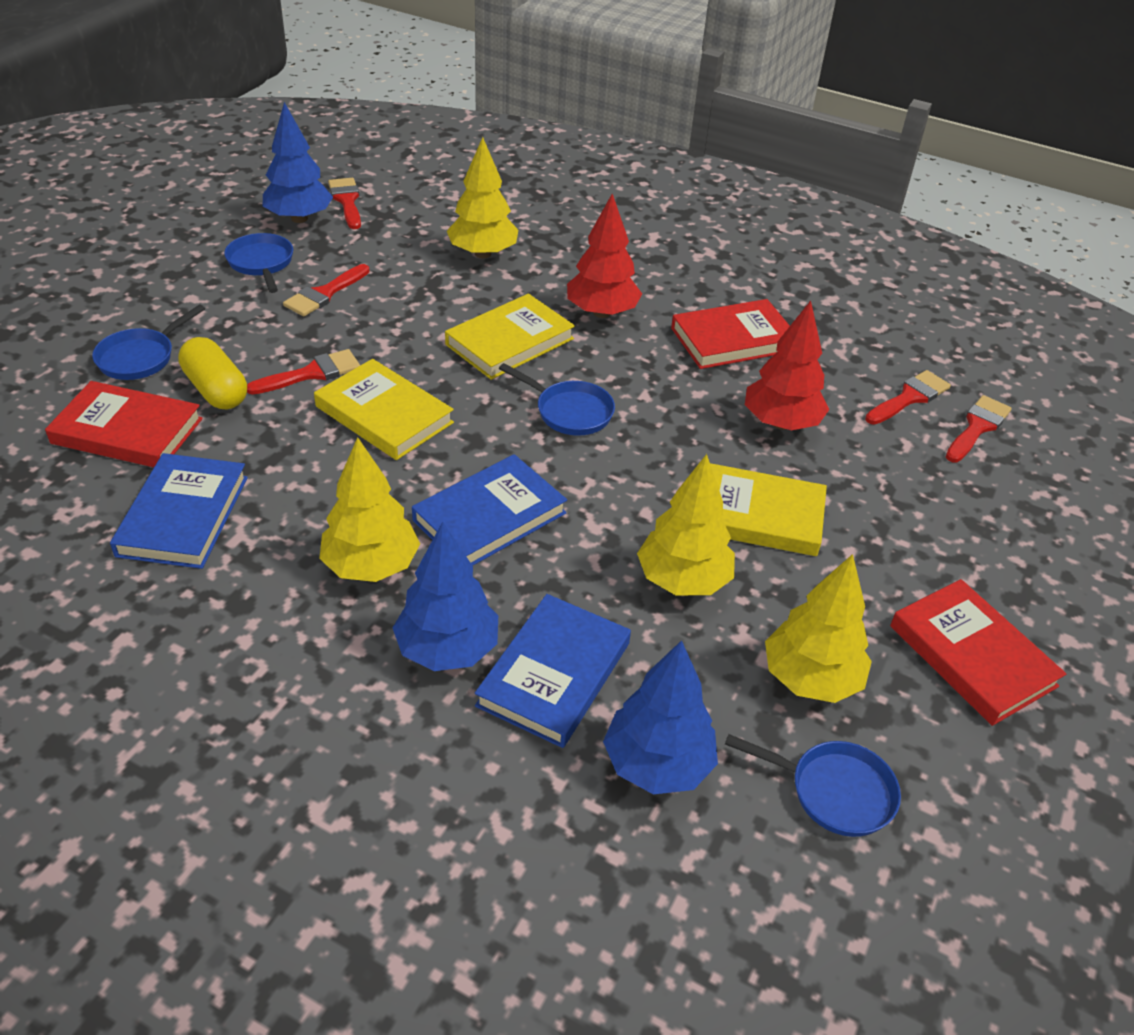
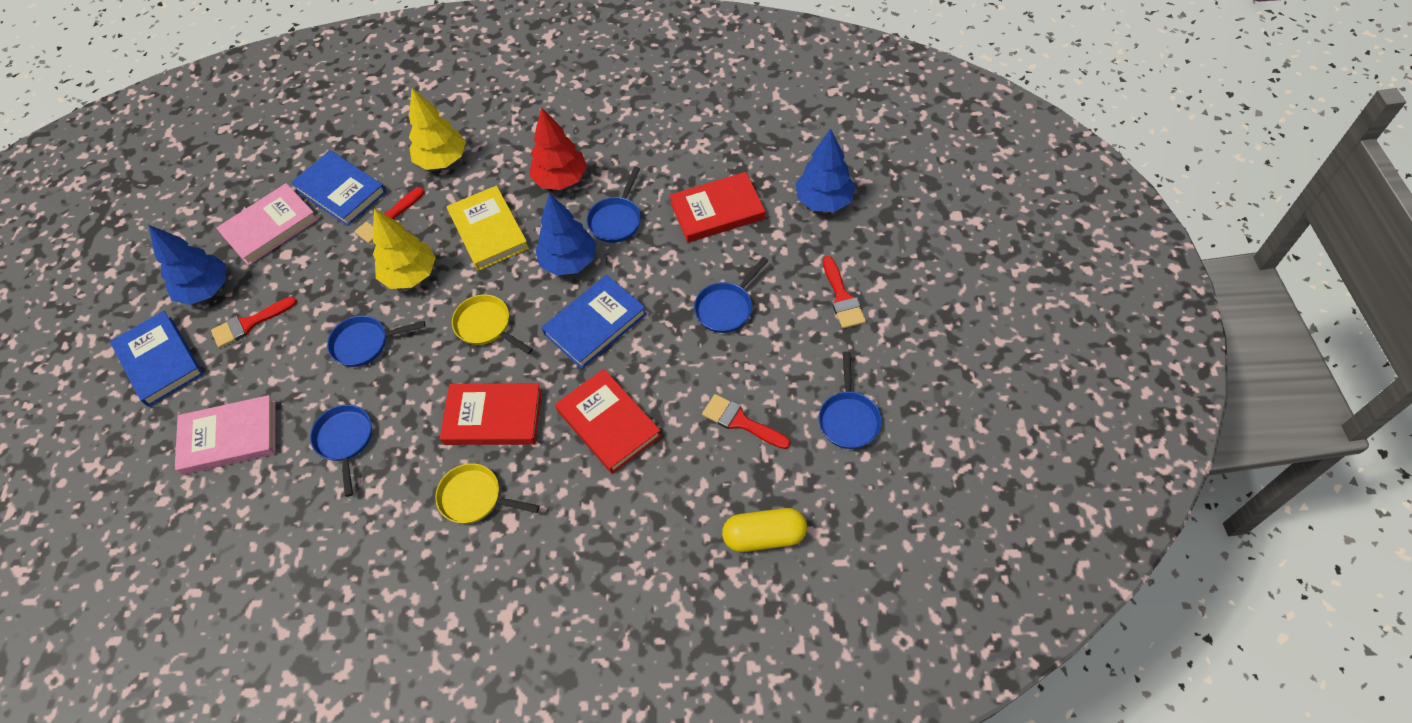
blue pan: 4 -> 5
pink book: 0 -> 2
red brush: 5 -> 4
red tree: 2 -> 1
yellow book: 3 -> 1
yellow pan: 0 -> 2
yellow tree: 4 -> 2

